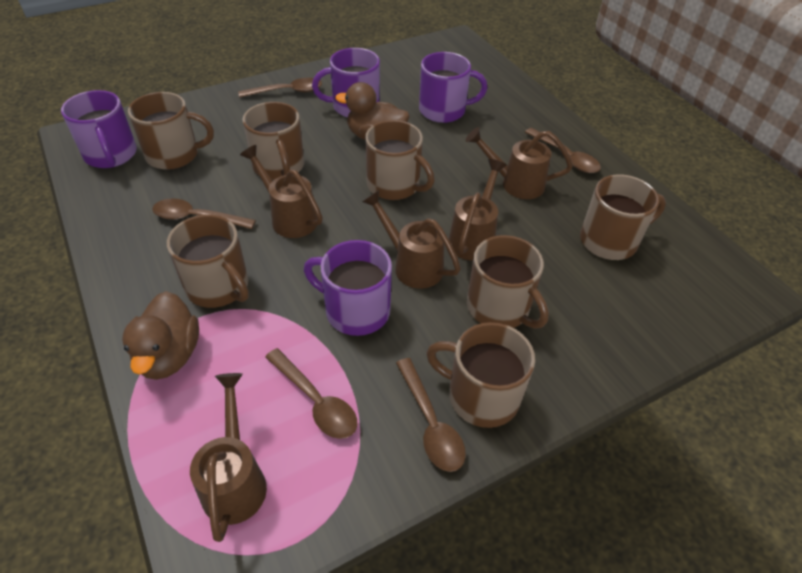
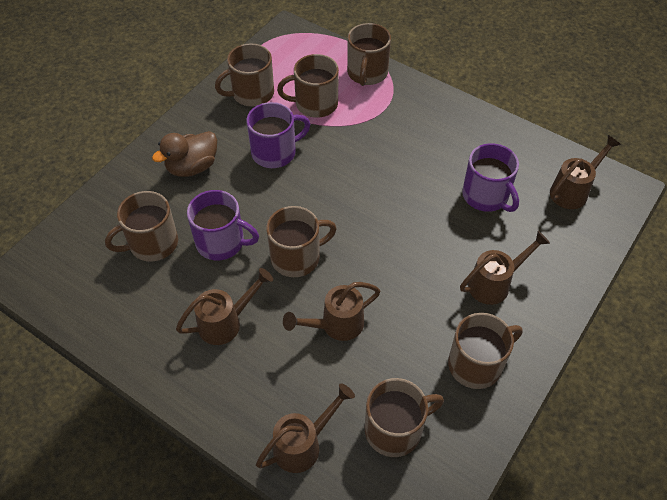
brown duck: 2 -> 1
brown spoon: 5 -> 0
purple mug: 4 -> 3

